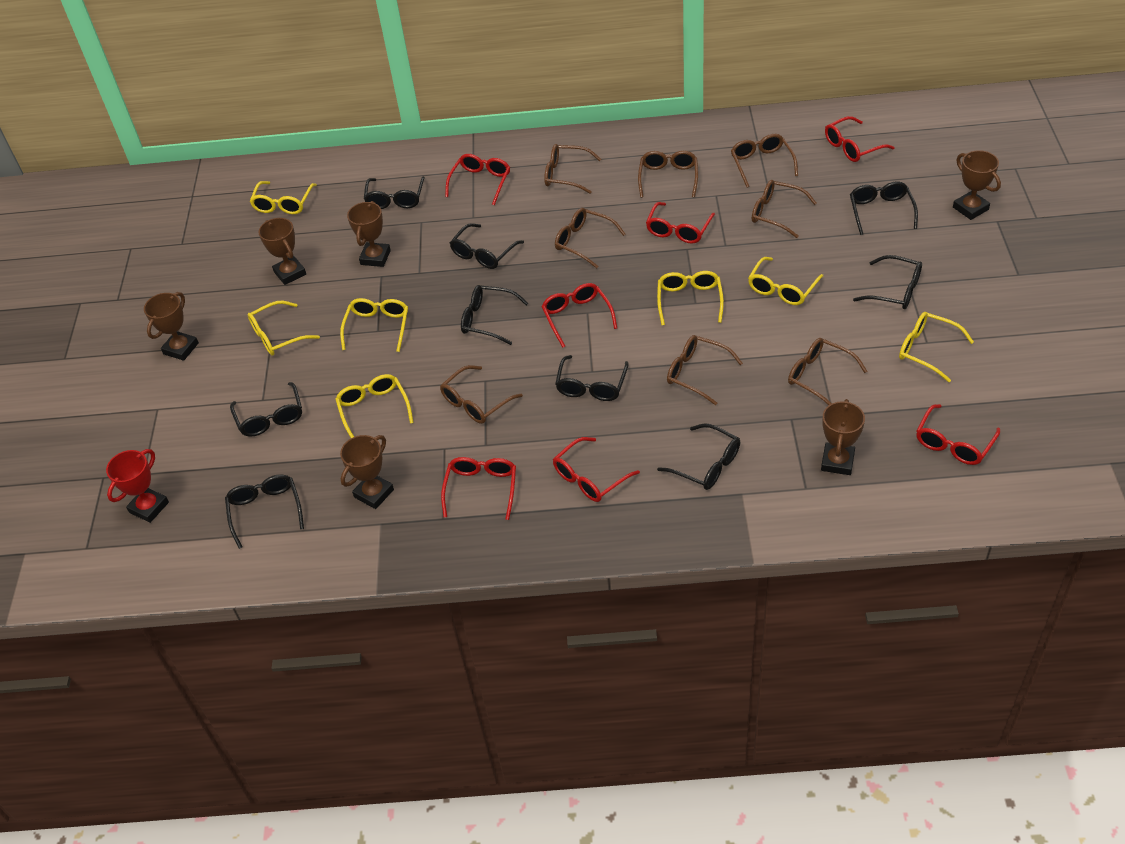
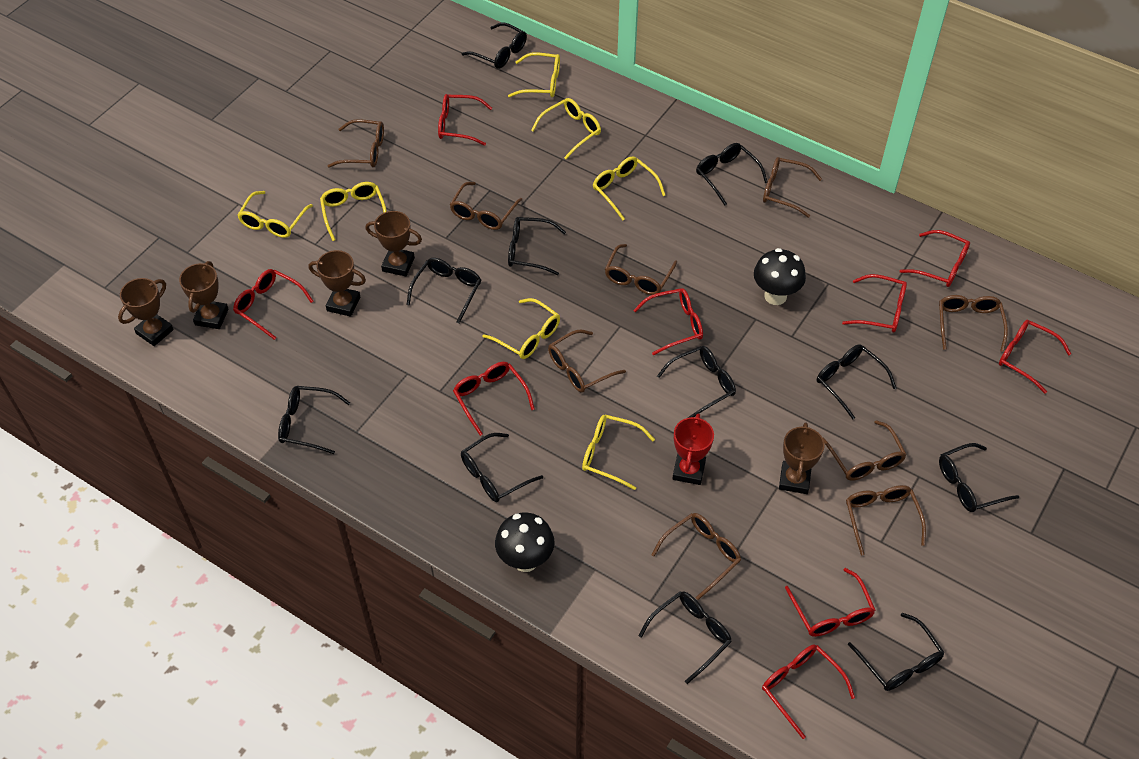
black glasses: 9 -> 11
black mushroom: 0 -> 2
brown glasses: 8 -> 9
brown trophy: 6 -> 5
red glasses: 7 -> 9

